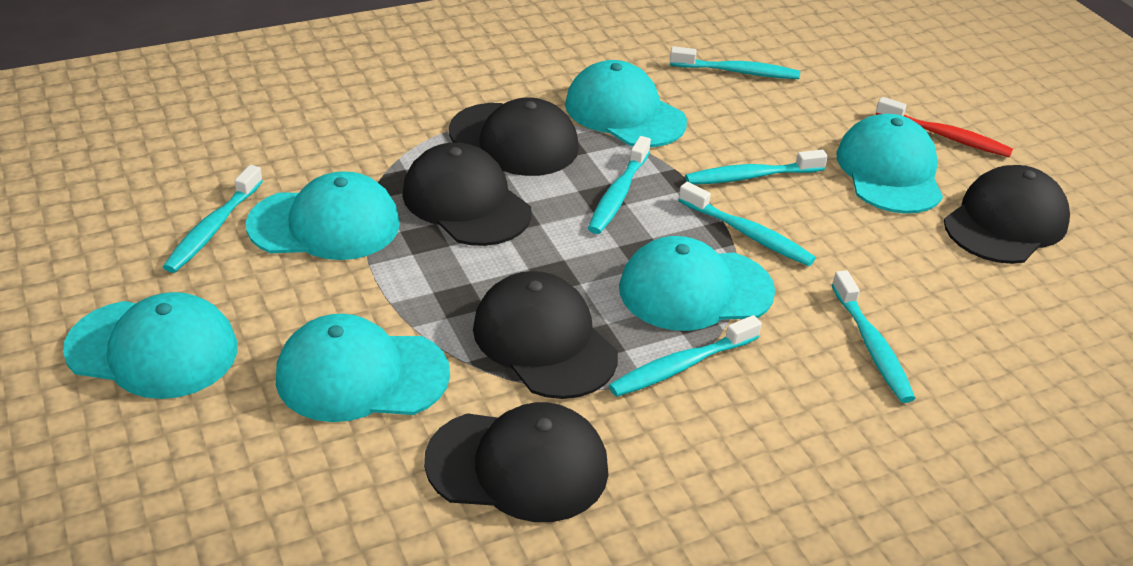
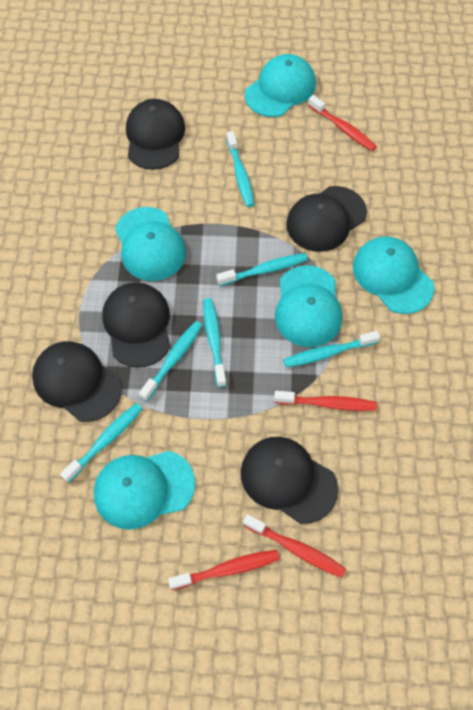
red toothbrush: 1 -> 4
turquoise cap: 6 -> 5
turquoise toothbrush: 7 -> 6

